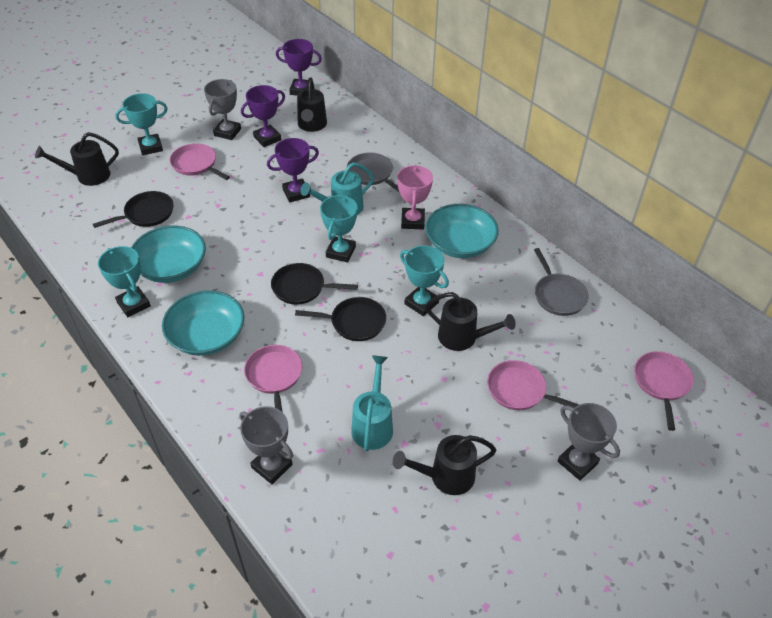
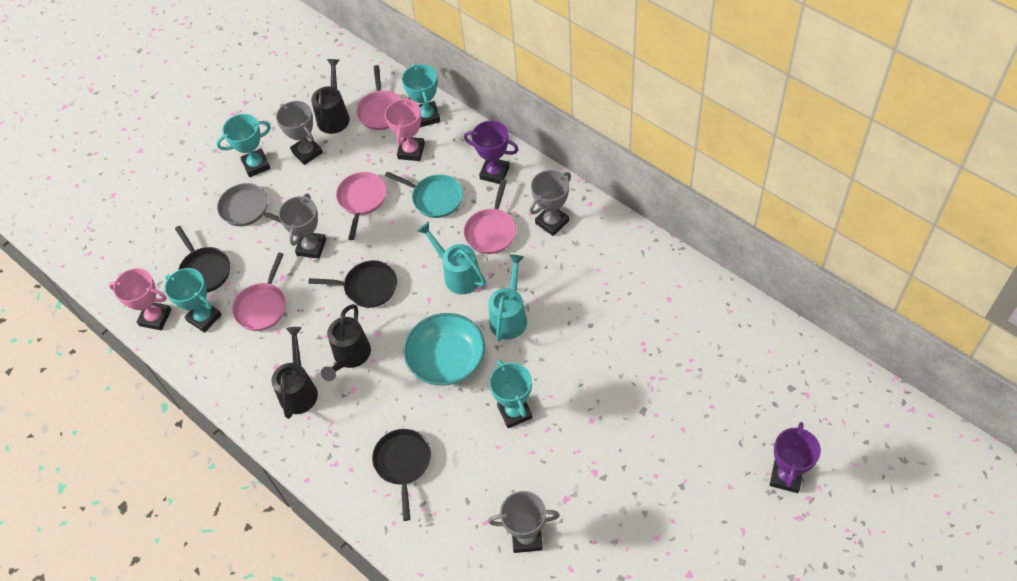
black watering can: 4 -> 3
grey pan: 2 -> 1
grey trophy: 3 -> 4
pink trophy: 1 -> 2
purple trophy: 3 -> 2
turquoise bowl: 3 -> 1
turquoise pan: 0 -> 1

